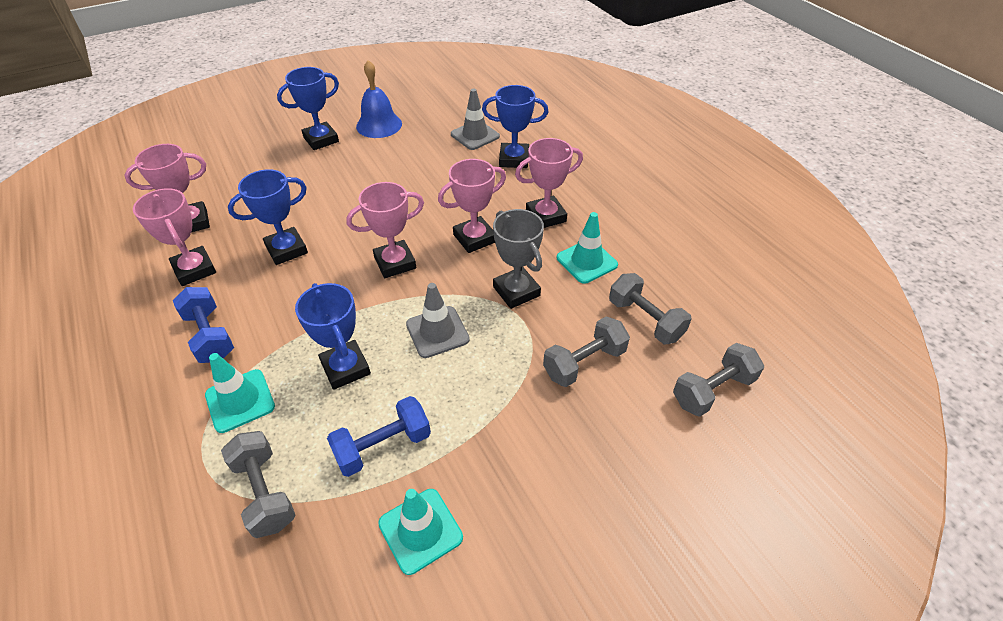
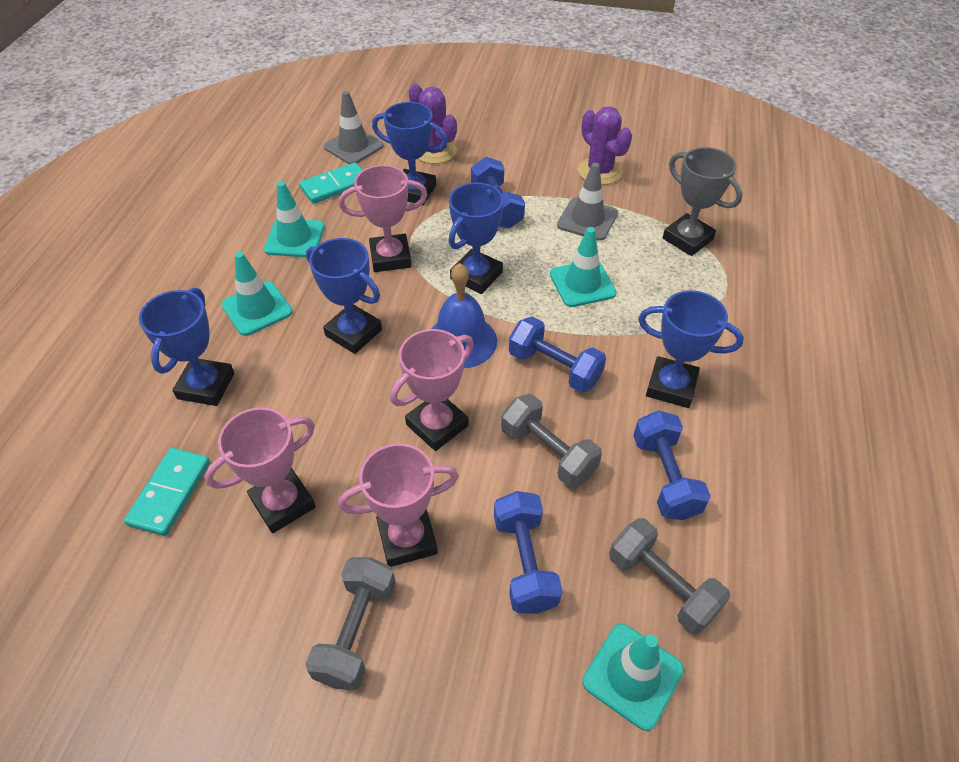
blue dumbbell: 2 -> 4
blue trophy: 4 -> 5
grey dumbbell: 4 -> 3
pink trophy: 5 -> 4
purple cactus: 0 -> 2
turquoise domino: 0 -> 2
turquoise traffic cone: 3 -> 4

